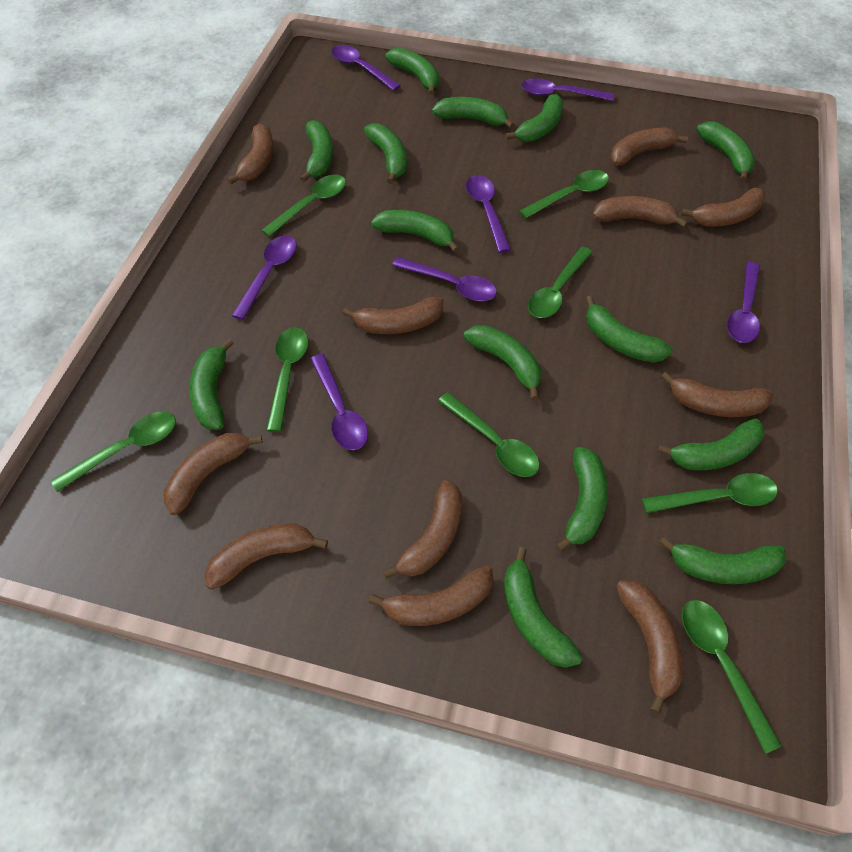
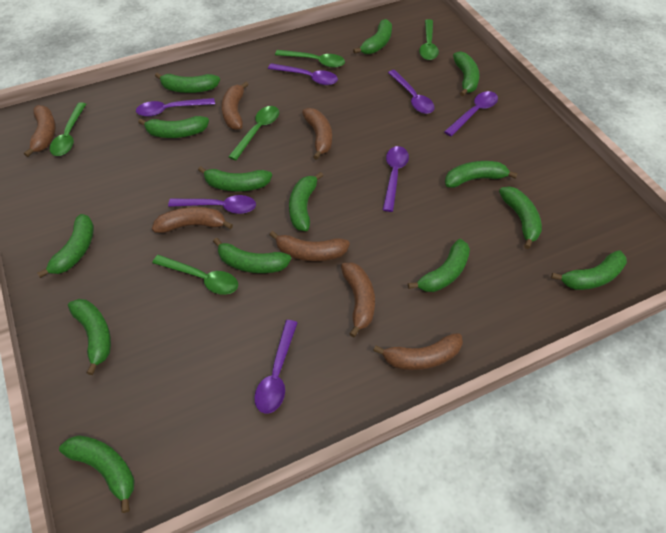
brown banana: 11 -> 7
green spoon: 8 -> 5

